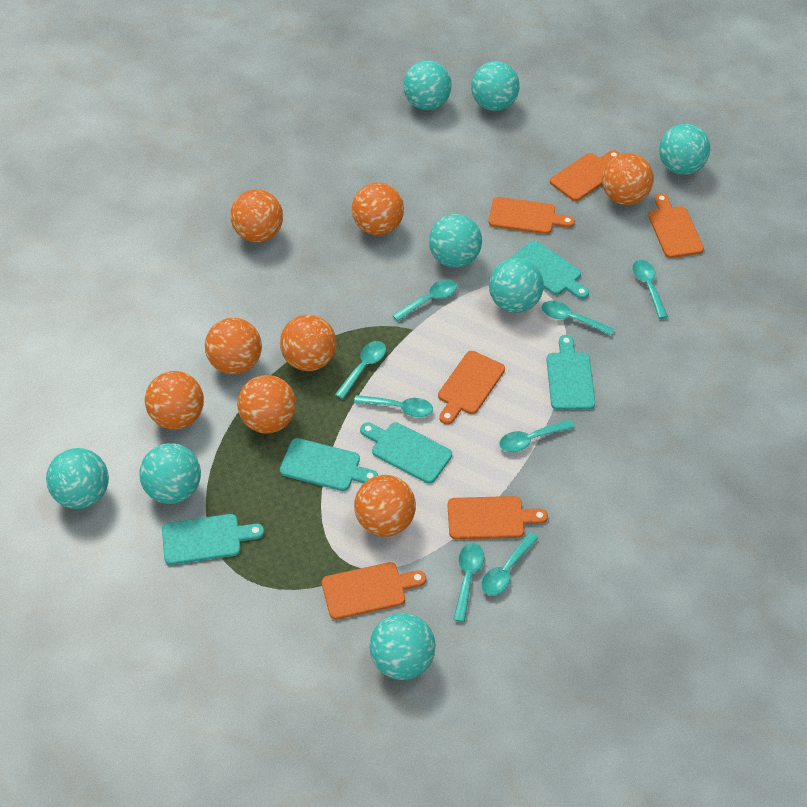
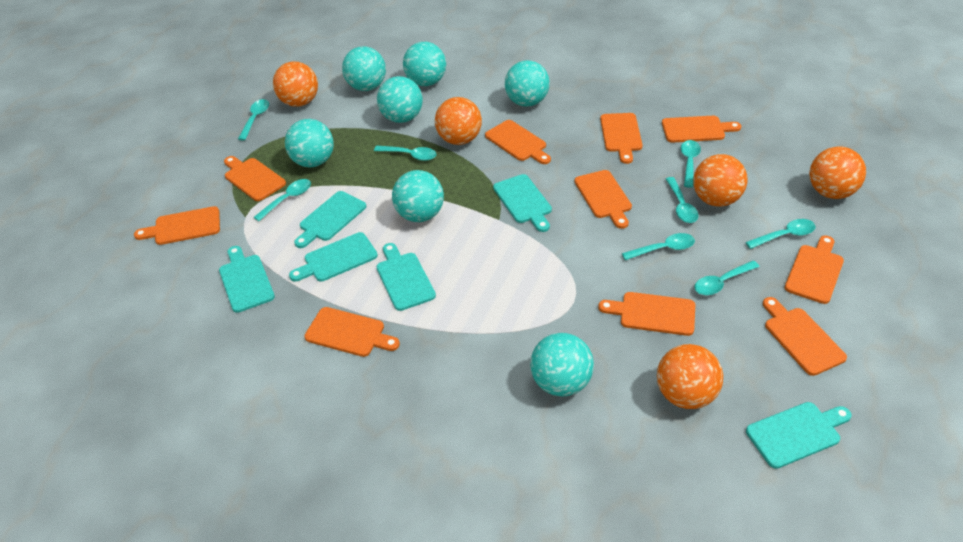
orange ball: 8 -> 5
orange cutting board: 6 -> 10
turquoise ball: 8 -> 7
turquoise cutting board: 5 -> 6

